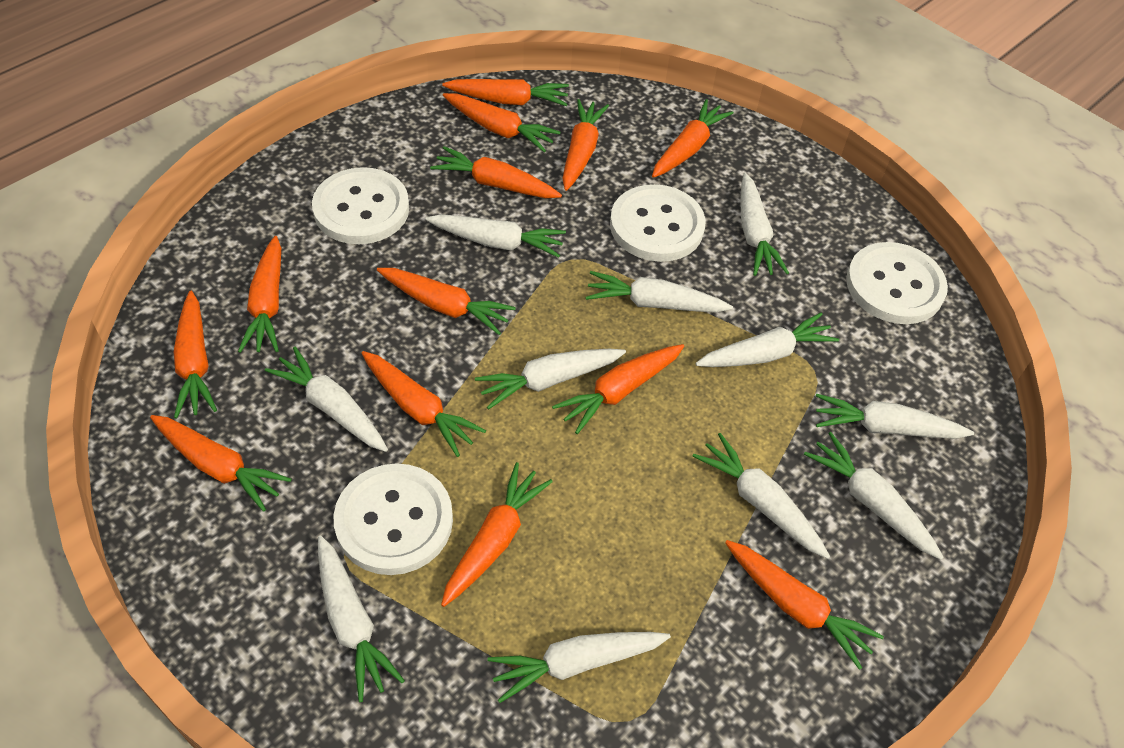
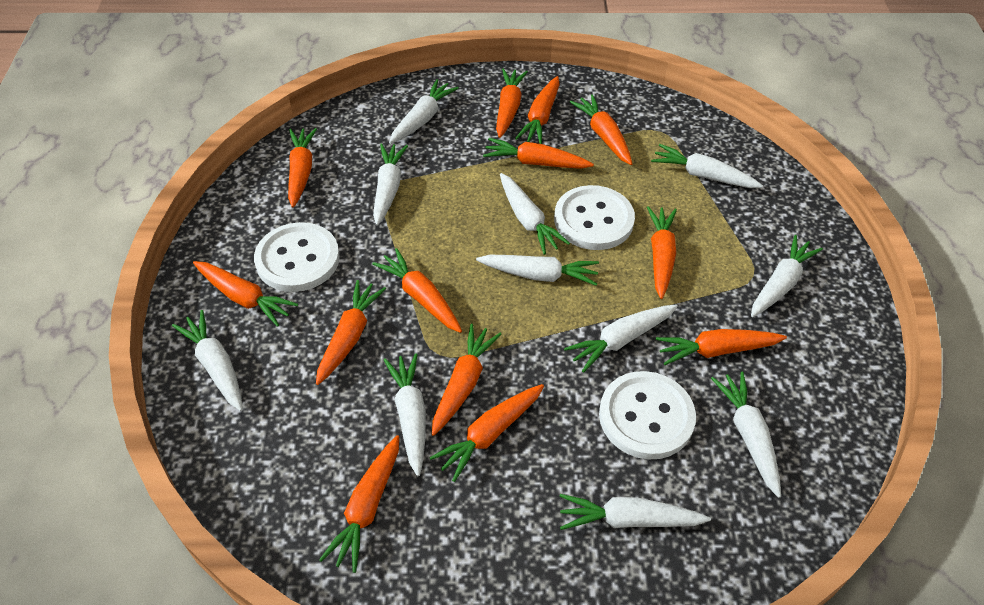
white button: 4 -> 3

